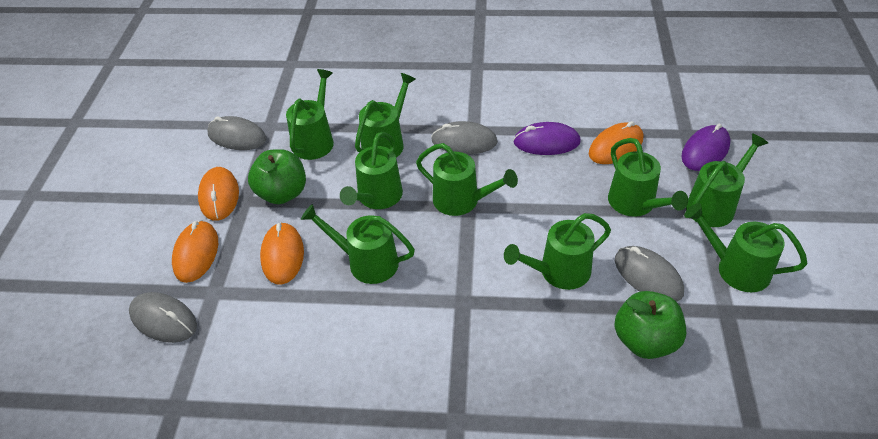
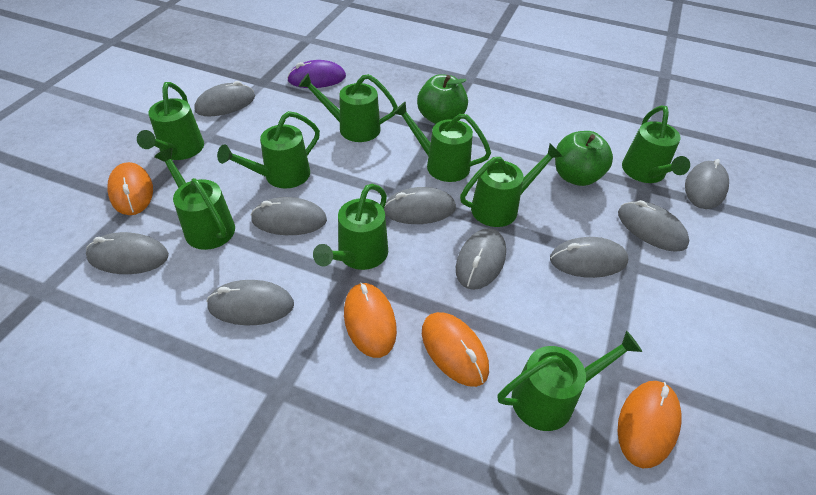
grey mouse: 4 -> 9
purple mouse: 2 -> 1

